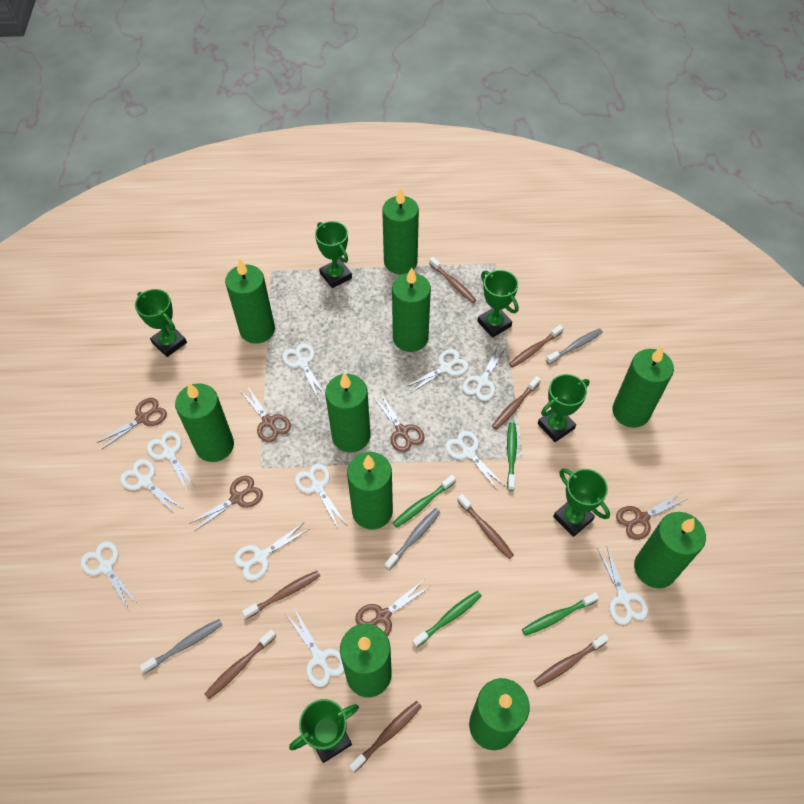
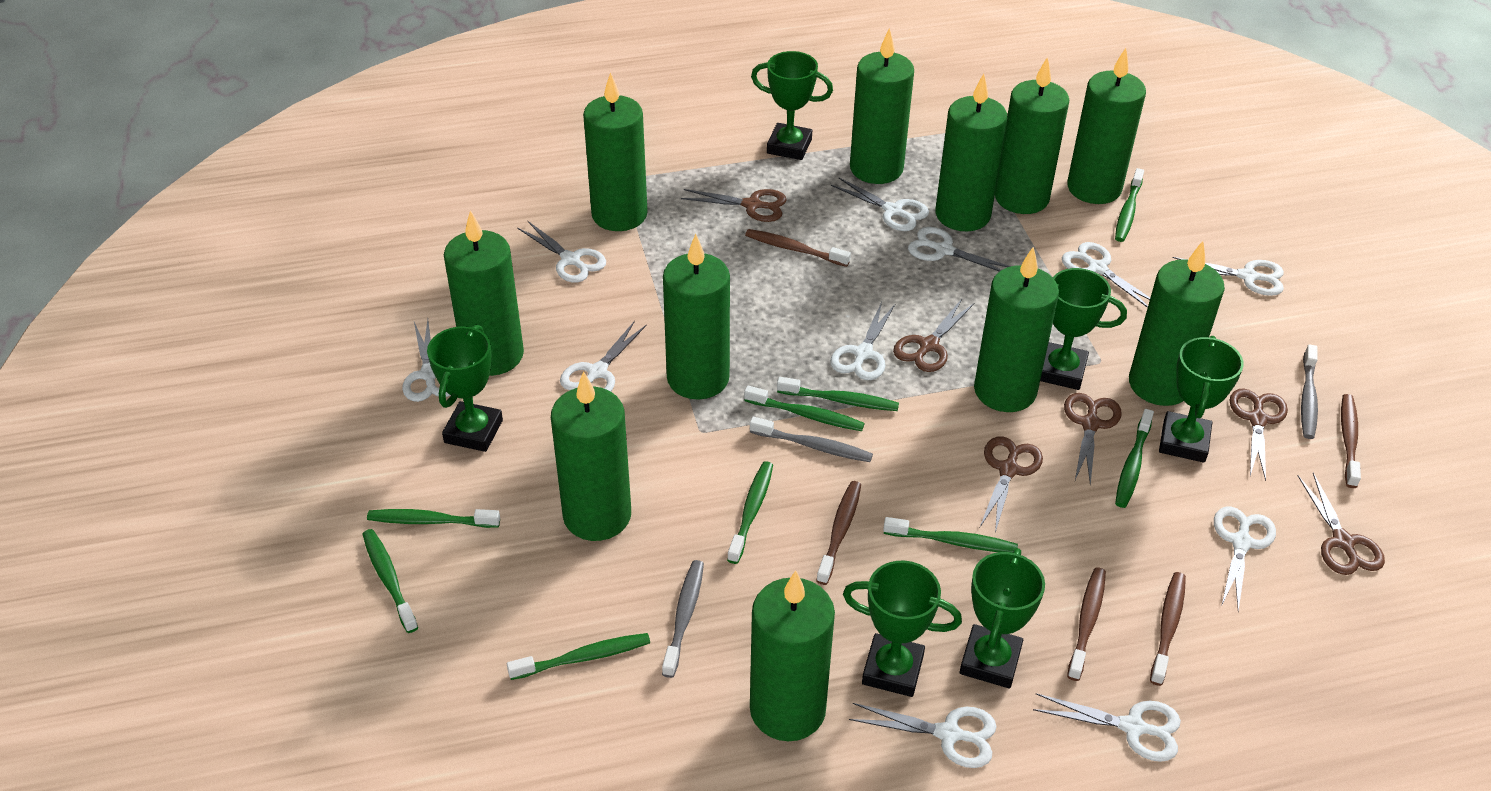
brown toothbrush: 8 -> 5
green candle: 10 -> 11
green toothbrush: 4 -> 9

